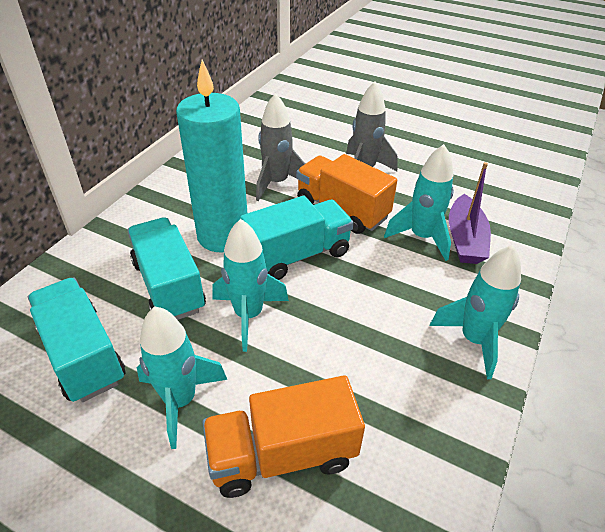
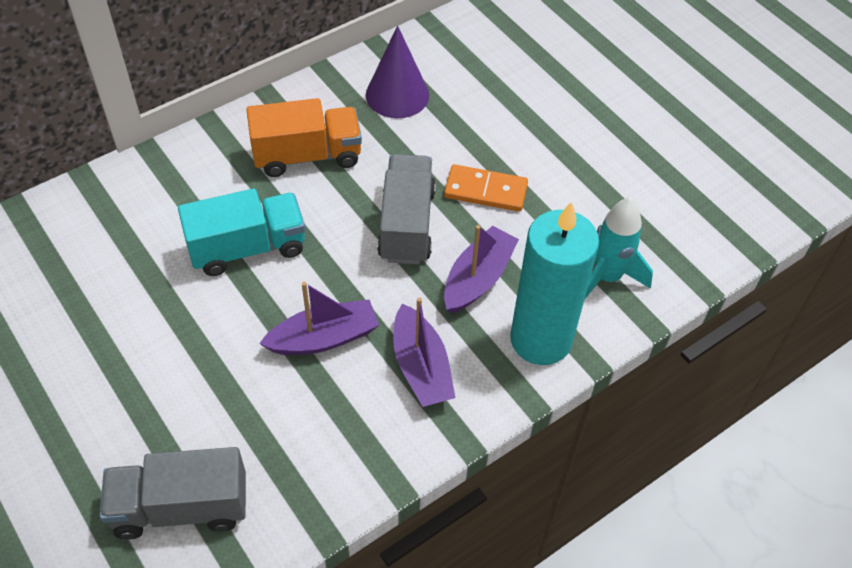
grey rocket: 2 -> 0
grey truck: 0 -> 2
orange domino: 0 -> 1
orange truck: 2 -> 1
purple boat: 1 -> 3
purple cone: 0 -> 1
turquoise rocket: 4 -> 1
turquoise truck: 3 -> 1

